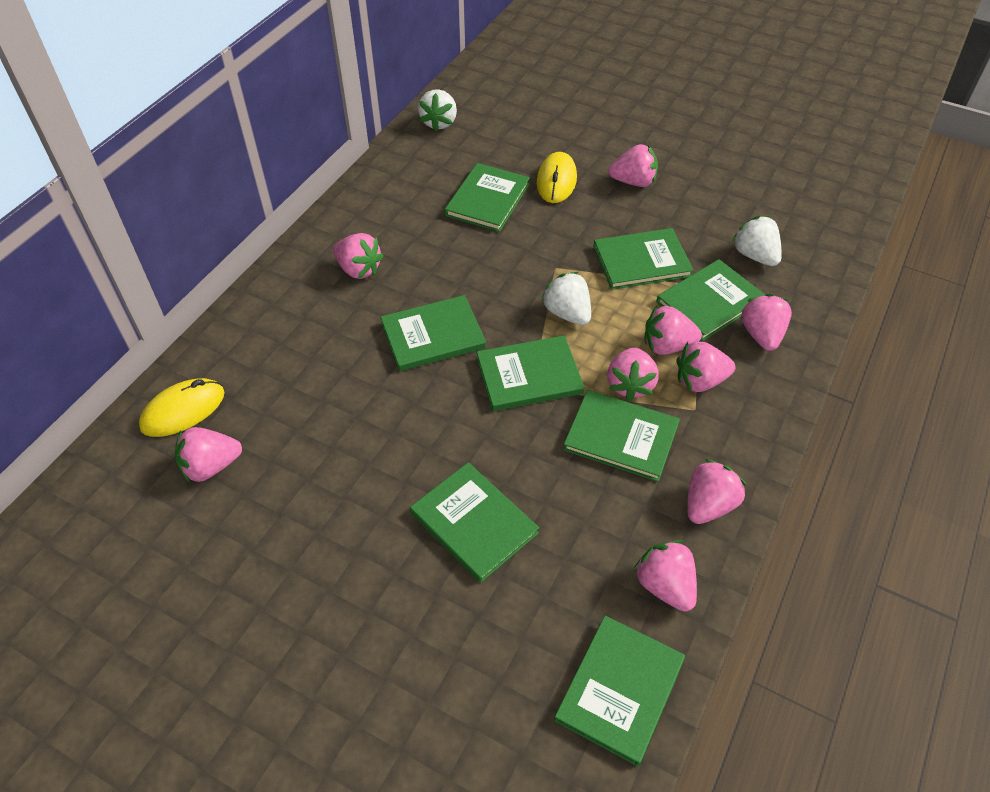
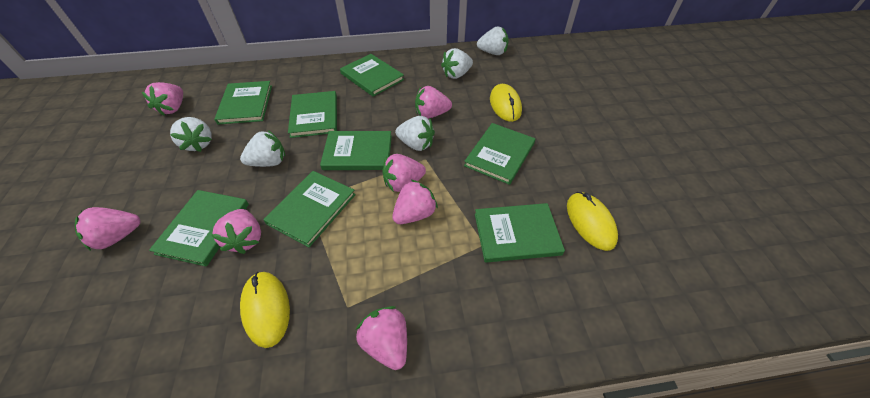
pink strawberry: 9 -> 7
white strawberry: 3 -> 5
yellow mouse: 2 -> 3

